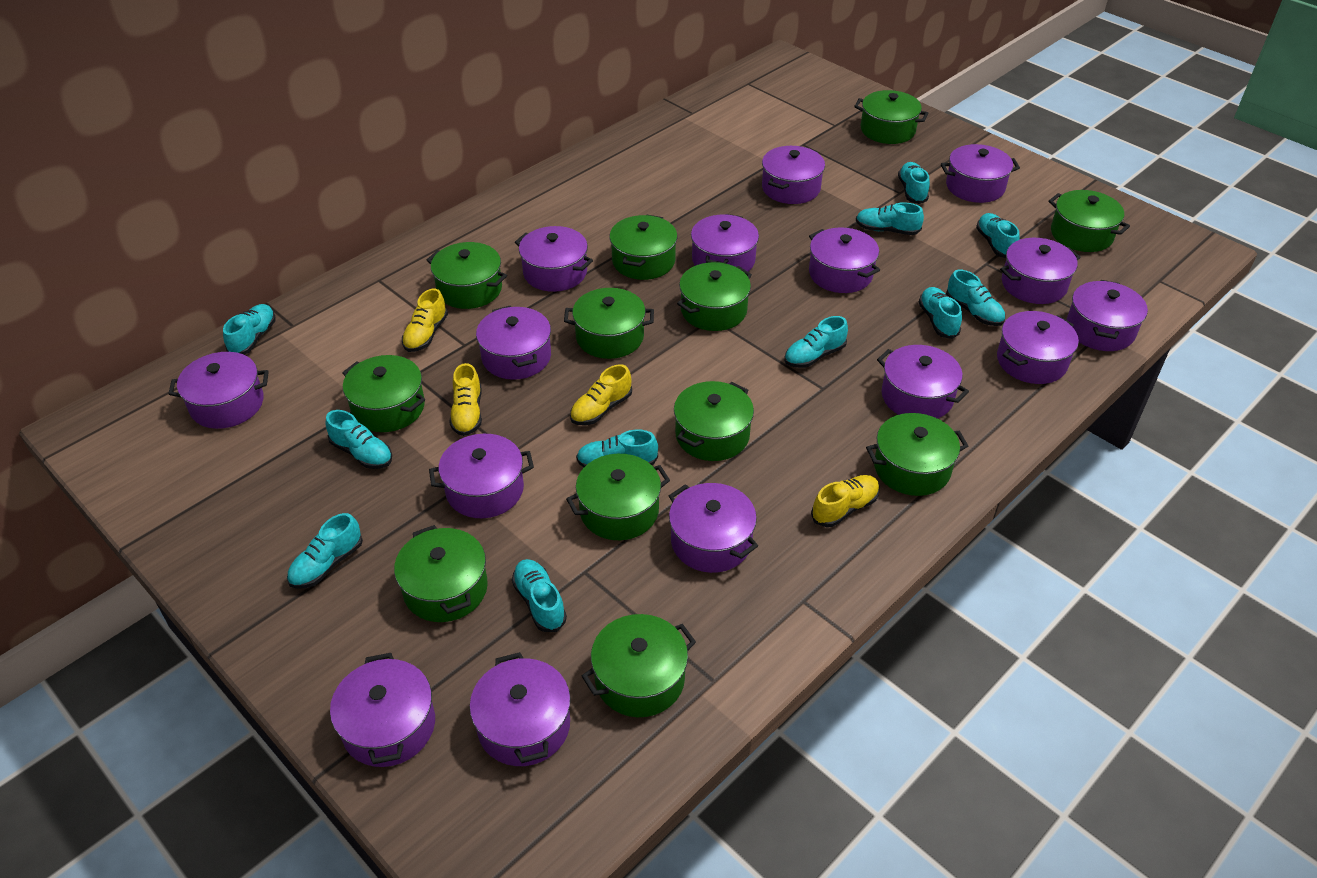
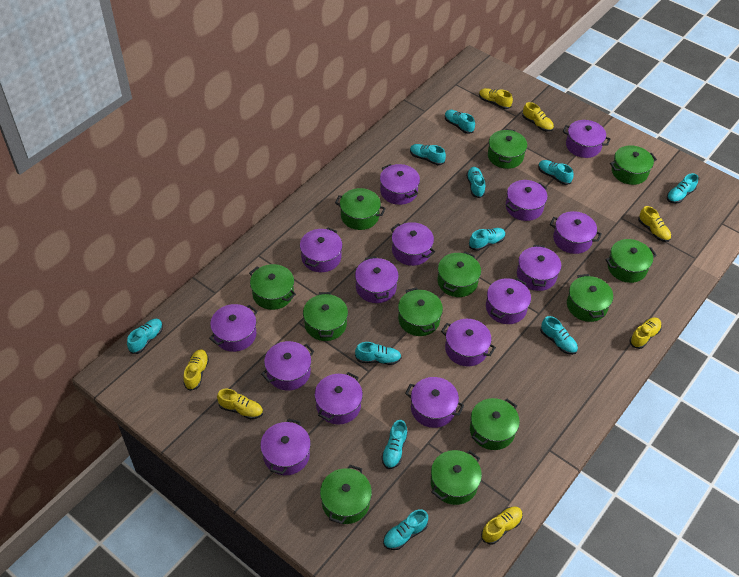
yellow shoe: 4 -> 7

